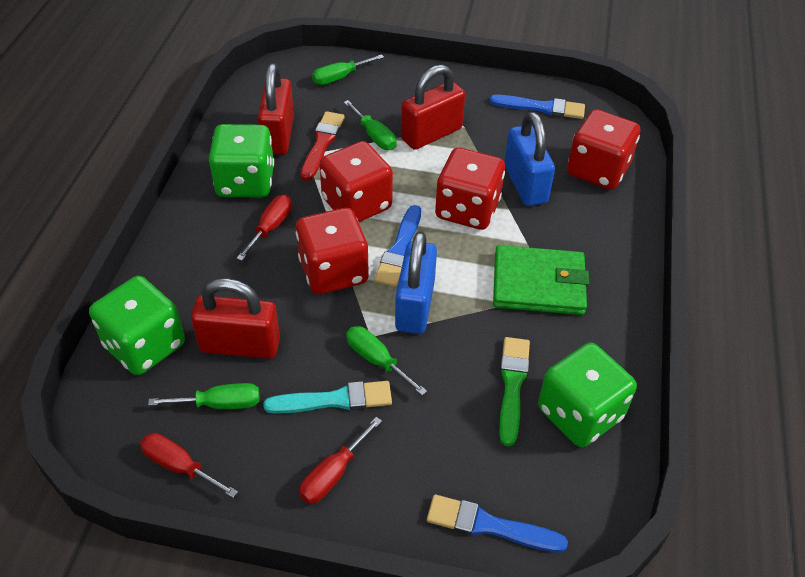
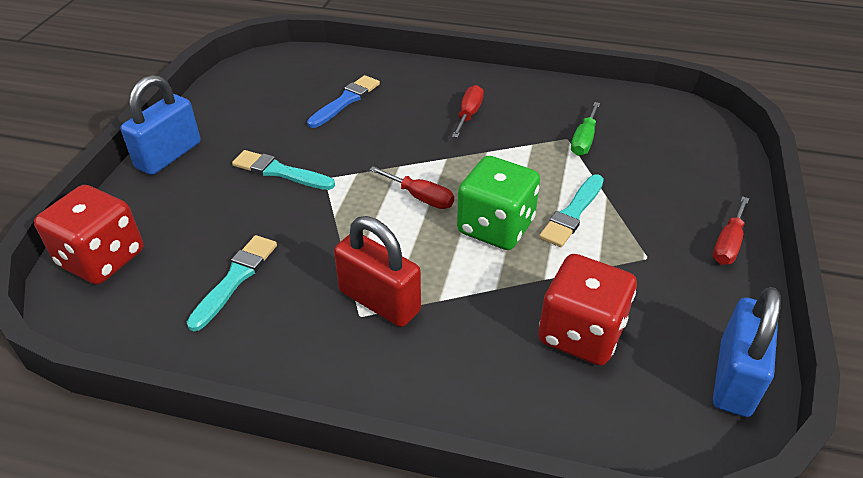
blue brush: 3 -> 1
green brush: 1 -> 0
green dice: 3 -> 1
green screwdriver: 4 -> 1
green wallet: 1 -> 0
red brush: 1 -> 0
red dice: 4 -> 2
red padlock: 3 -> 1
turquoise brush: 1 -> 3

